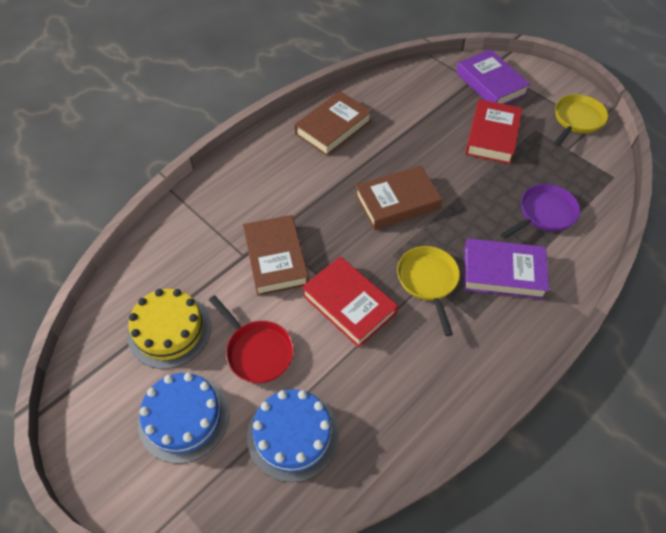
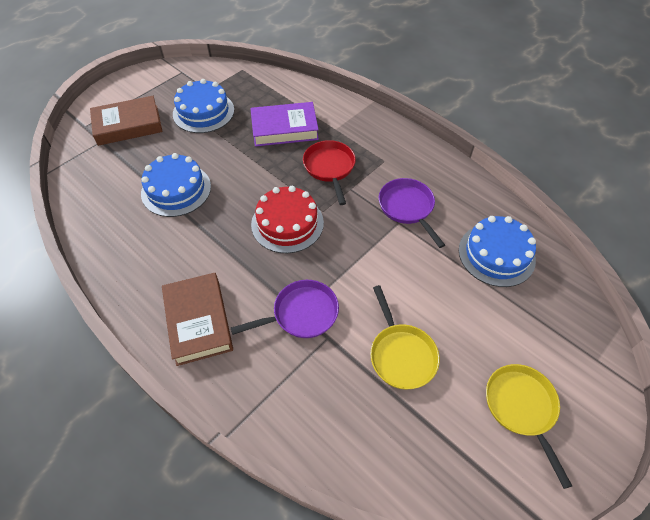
blue cake: 2 -> 3
brown book: 3 -> 2
purple book: 2 -> 1
purple pan: 1 -> 2
red book: 2 -> 0
red cake: 0 -> 1
yellow cake: 1 -> 0

